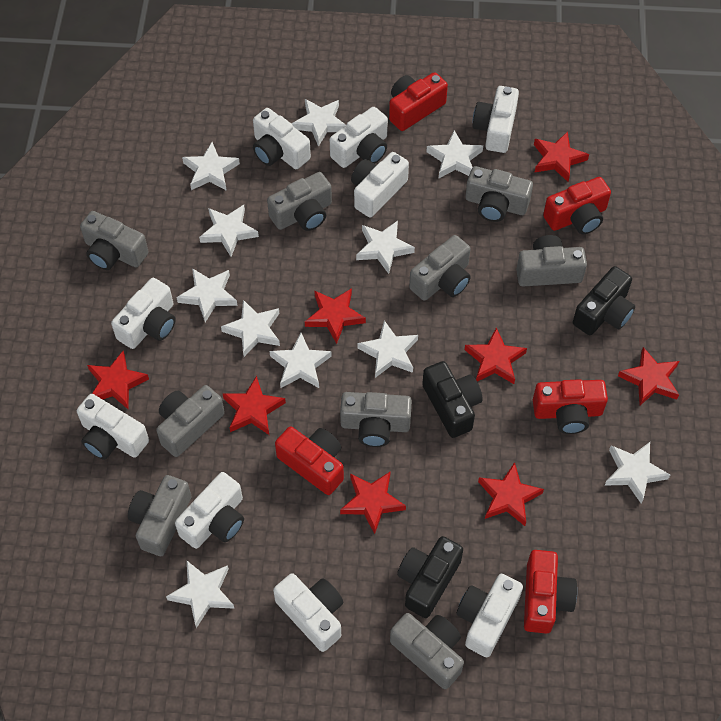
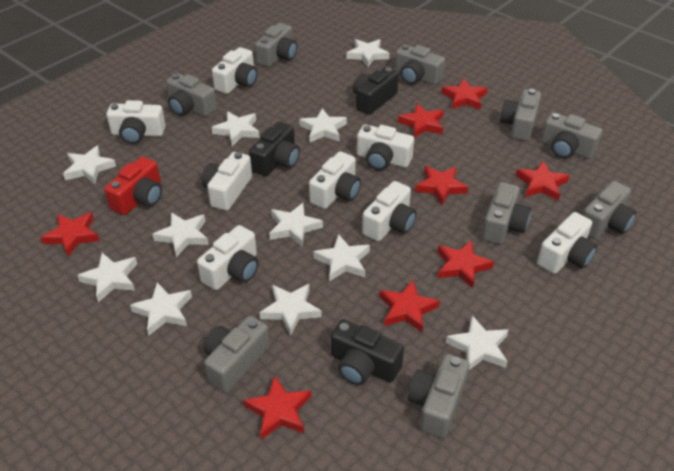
red camera: 5 -> 1
white camera: 9 -> 8

